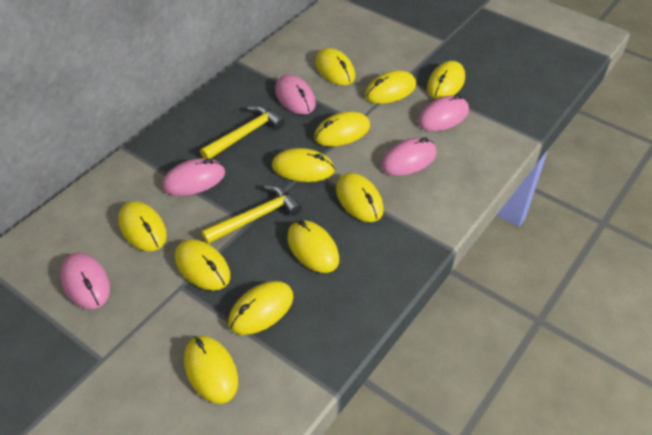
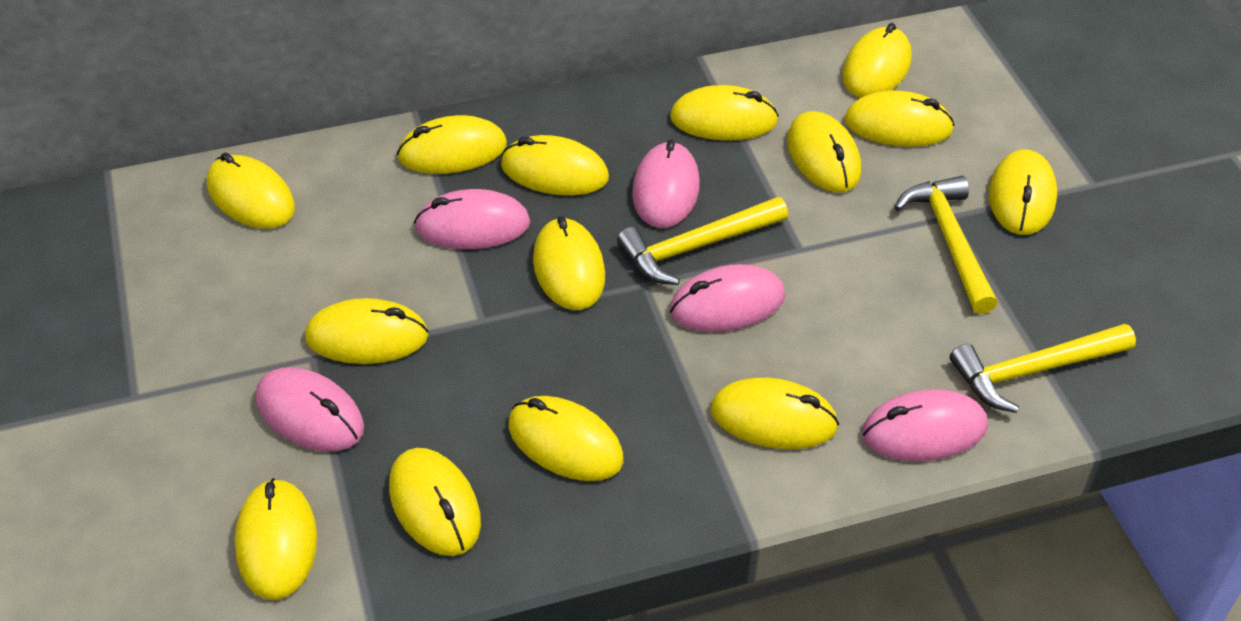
yellow hammer: 2 -> 3
yellow mouse: 11 -> 14

